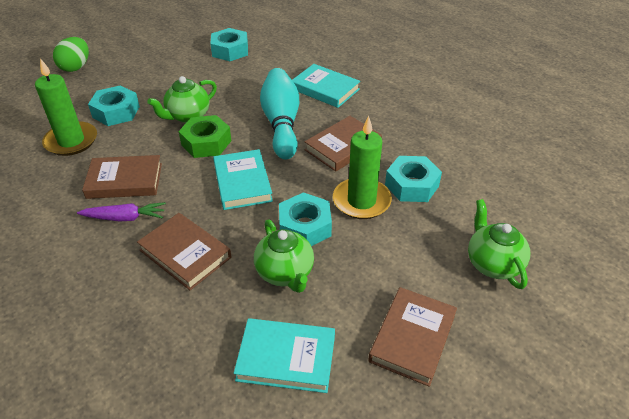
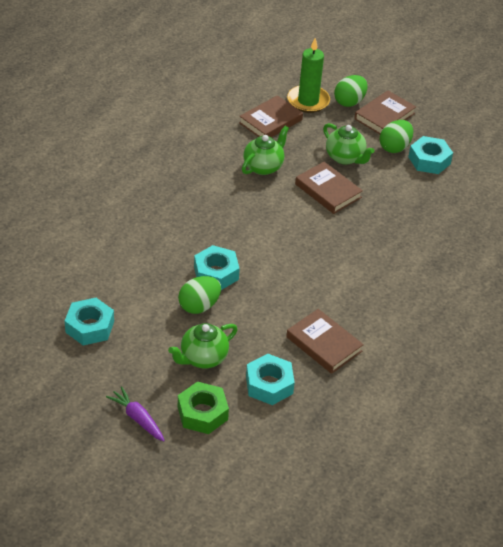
green candle: 2 -> 1
green egg: 1 -> 3
turquoise book: 3 -> 0
turquoise bowling pin: 1 -> 0

